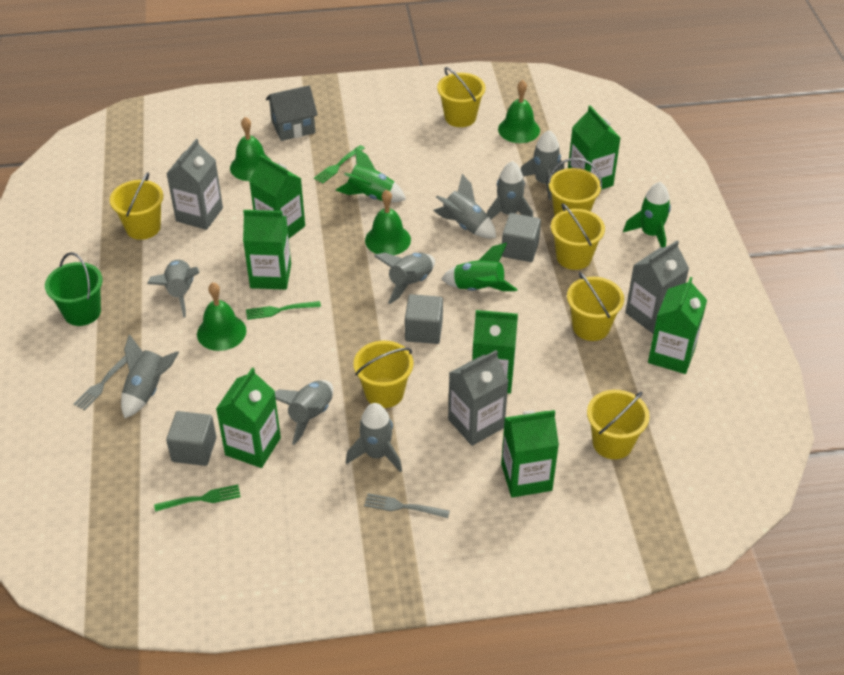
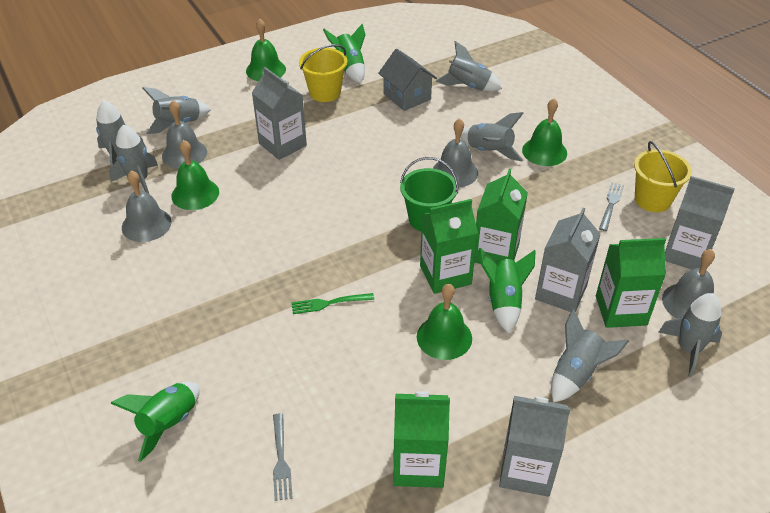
green carton: 7 -> 4
green fork: 3 -> 1
grey bell: 0 -> 4
grey carton: 3 -> 4
grey cube: 3 -> 0
grey rocket: 8 -> 7
yellow bucket: 7 -> 2

